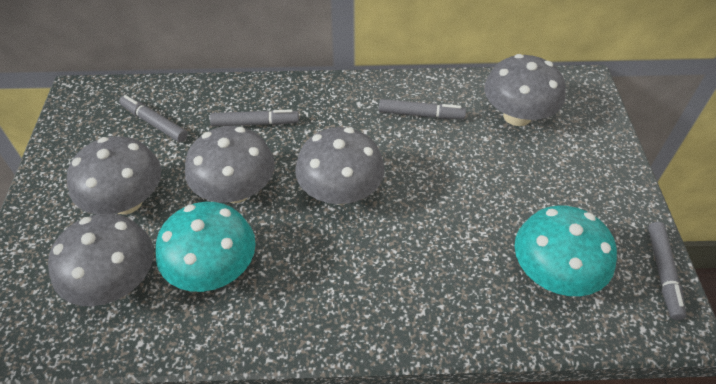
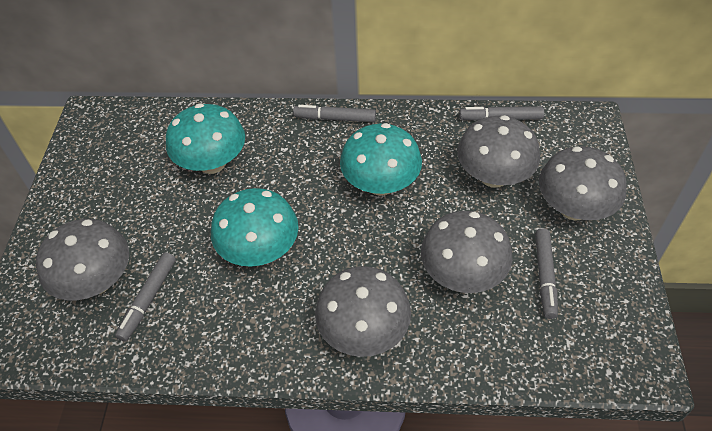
turquoise mushroom: 2 -> 3

